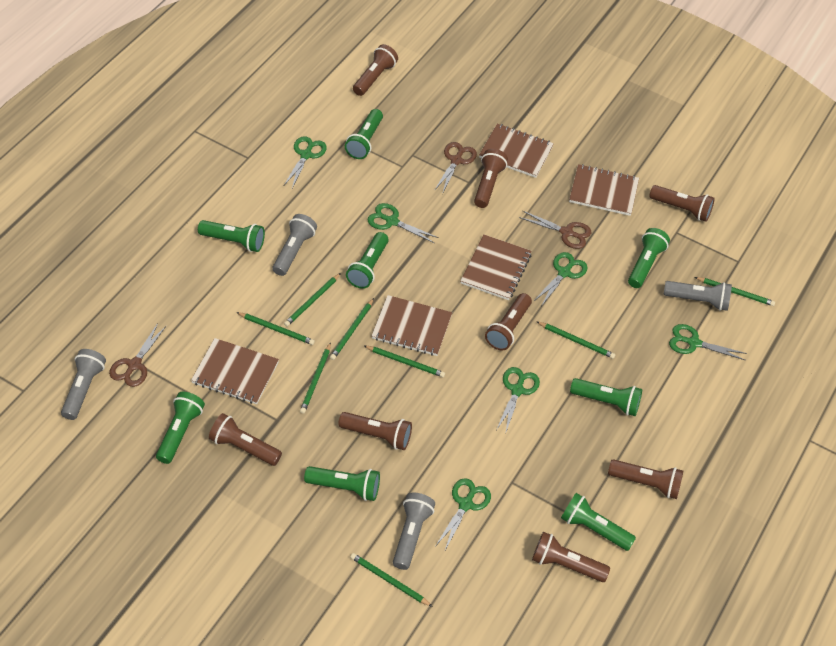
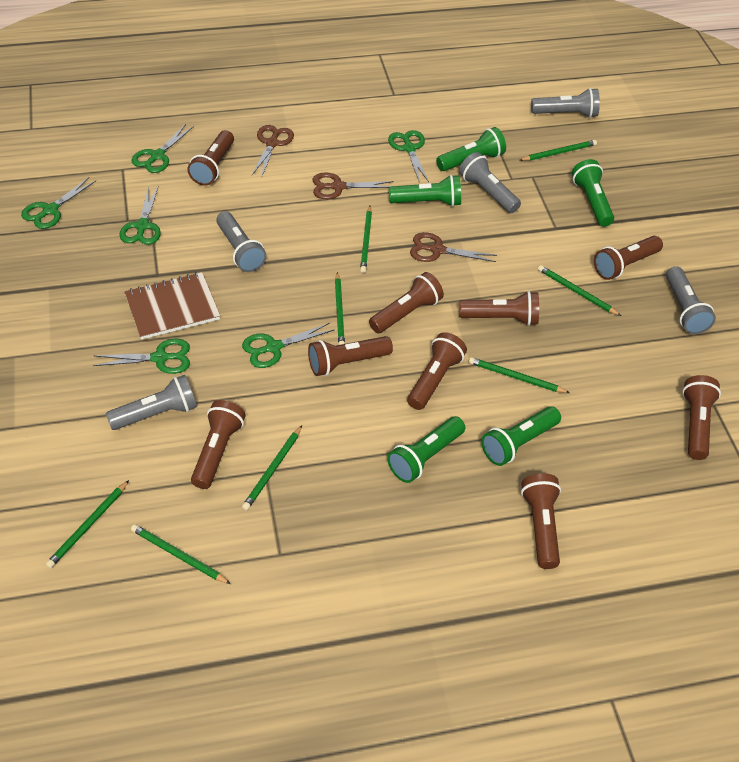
brown flashlight: 8 -> 9
brown notebook: 5 -> 1
green flashlight: 8 -> 5
grey flashlight: 4 -> 5

